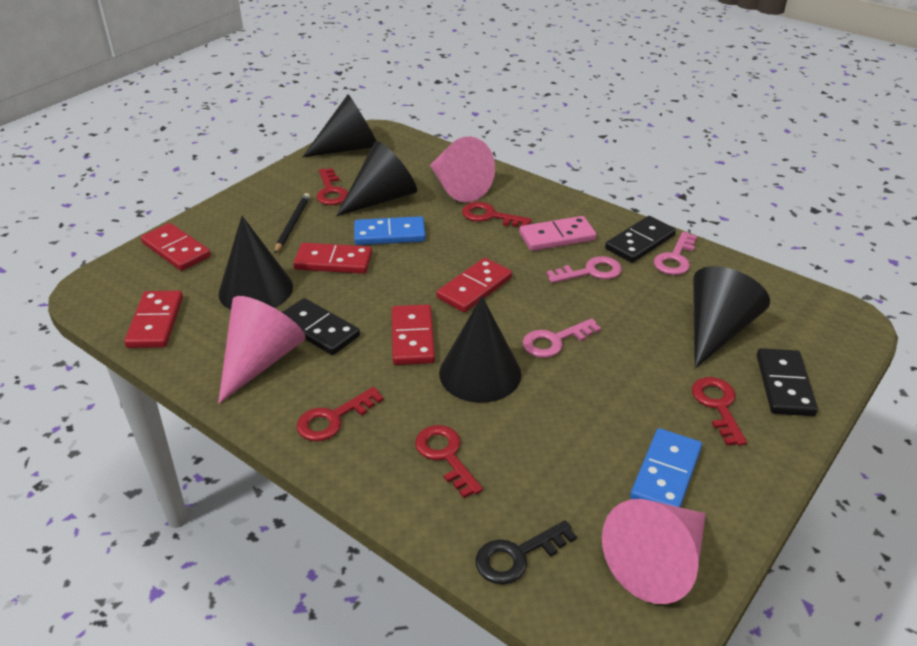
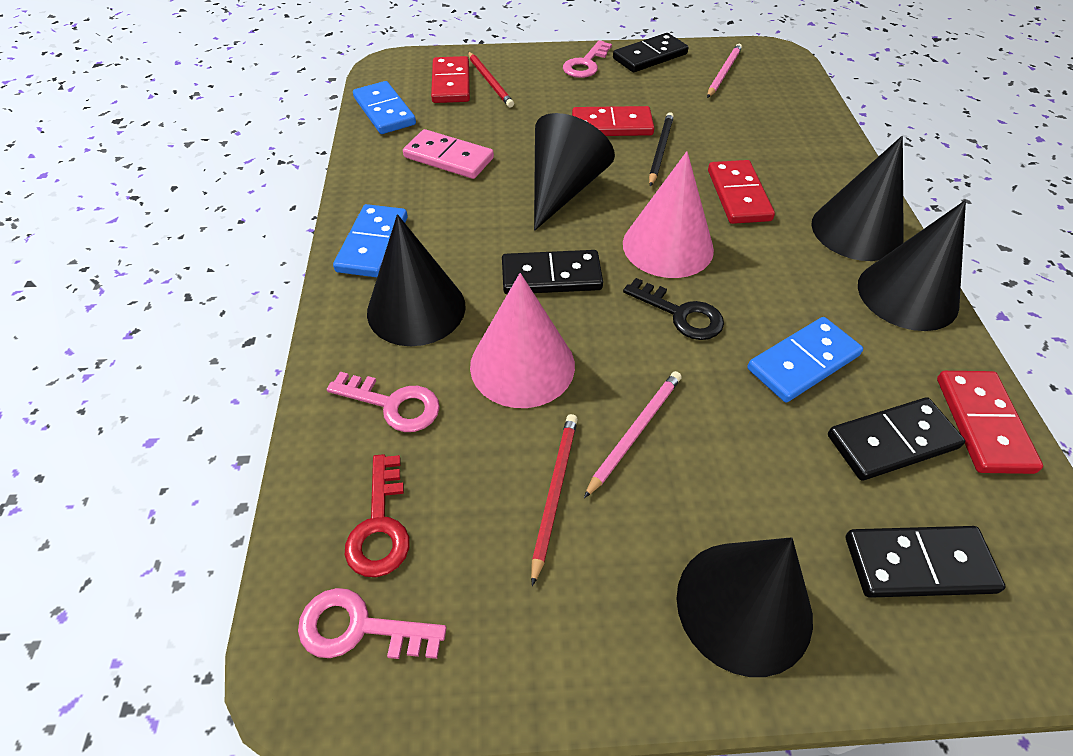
black domino: 3 -> 4
blue domino: 2 -> 3
pink cone: 3 -> 2
pink pencil: 0 -> 2
red domino: 5 -> 4
red key: 5 -> 1
red pencil: 0 -> 2

